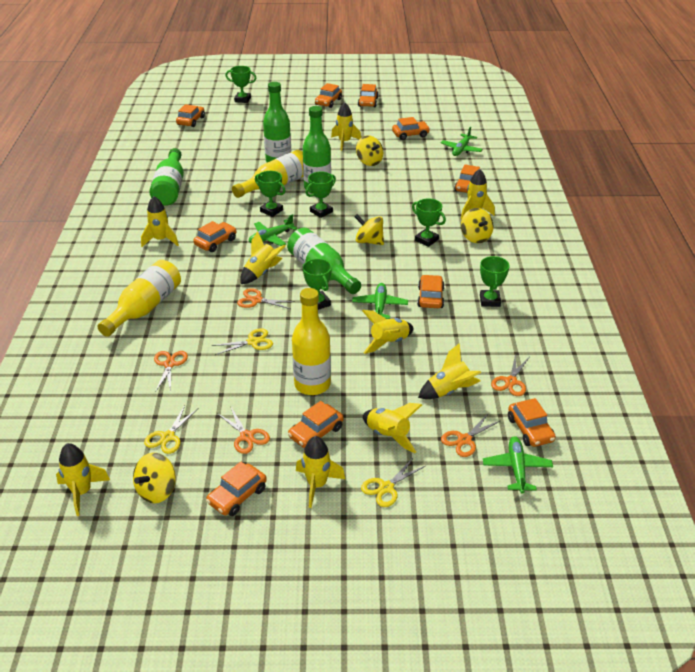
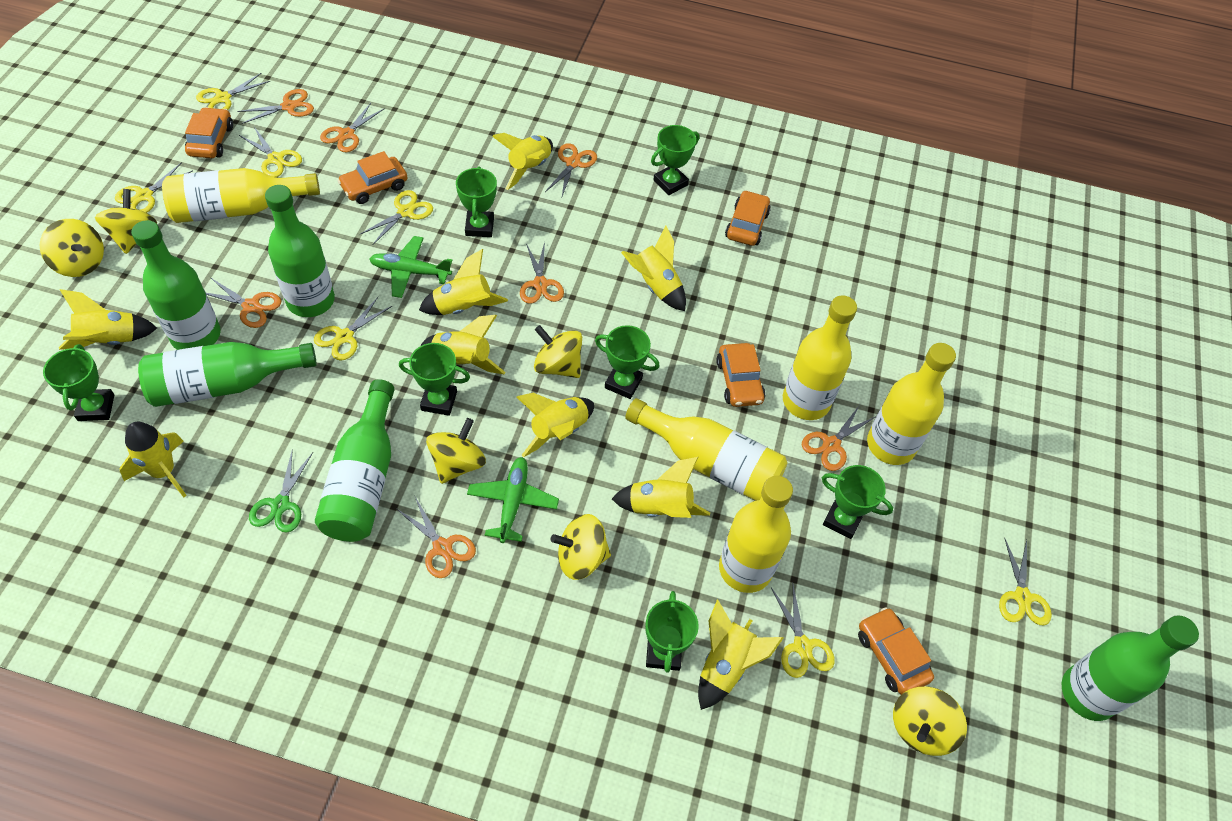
green bottle: 4 -> 5
green plane: 4 -> 2
green scissors: 0 -> 1
green trophy: 6 -> 7
orange car: 10 -> 5
orange scissors: 5 -> 7
yellow bottle: 3 -> 5
yellow scissors: 3 -> 7
yellow spinning top: 4 -> 6

